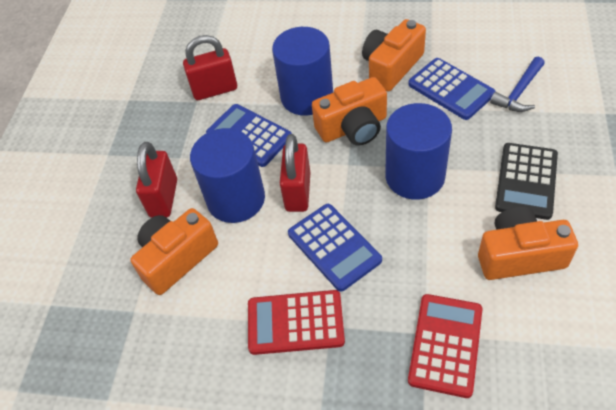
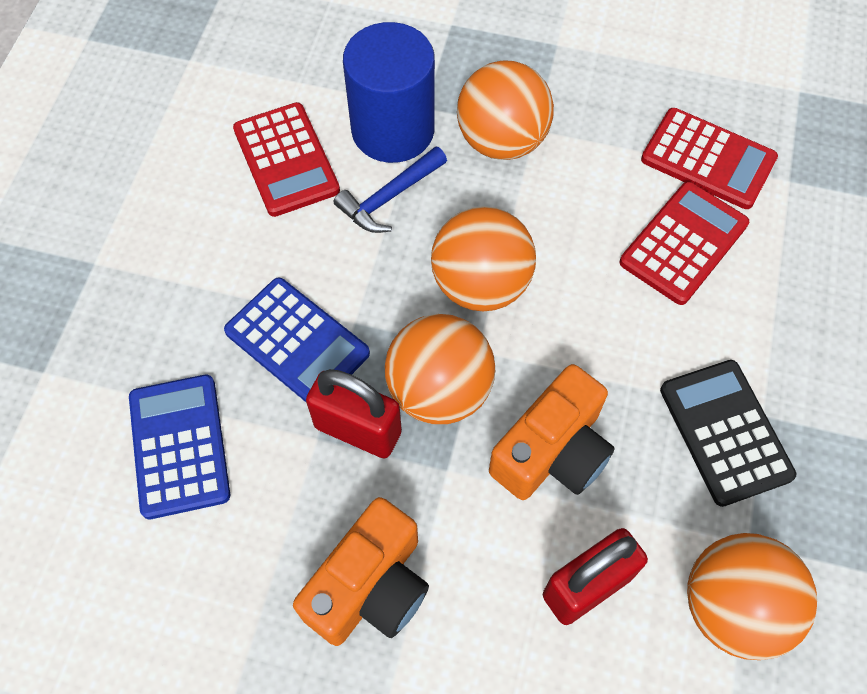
blue calculator: 3 -> 2
blue cylinder: 3 -> 1
orange ball: 0 -> 4
orange camera: 4 -> 2
red calculator: 2 -> 3
red padlock: 3 -> 2

